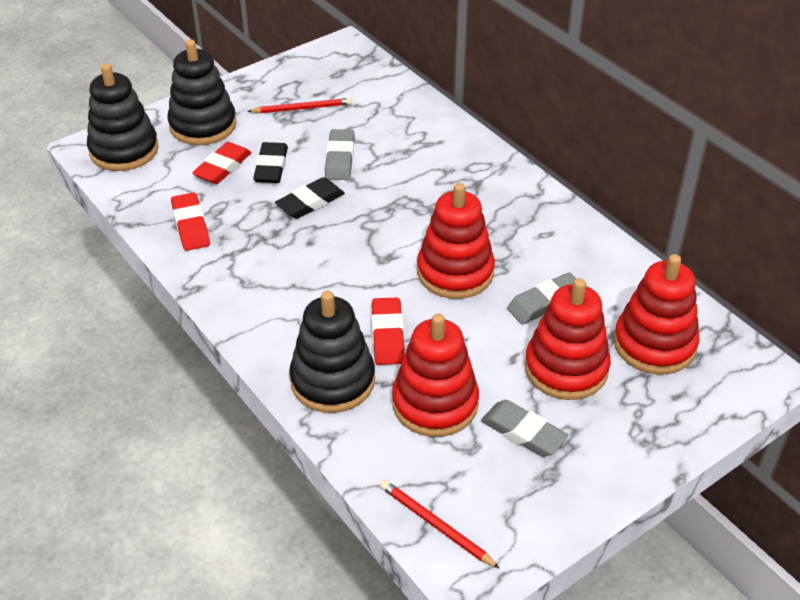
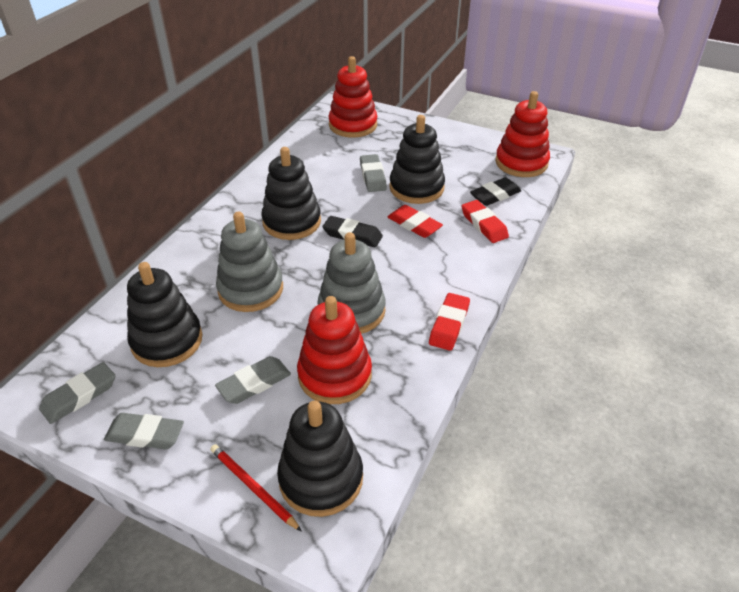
black stacking toy: 3 -> 4
grey eraser: 3 -> 4
grey stacking toy: 0 -> 2
red pencil: 2 -> 1
red stacking toy: 4 -> 3

